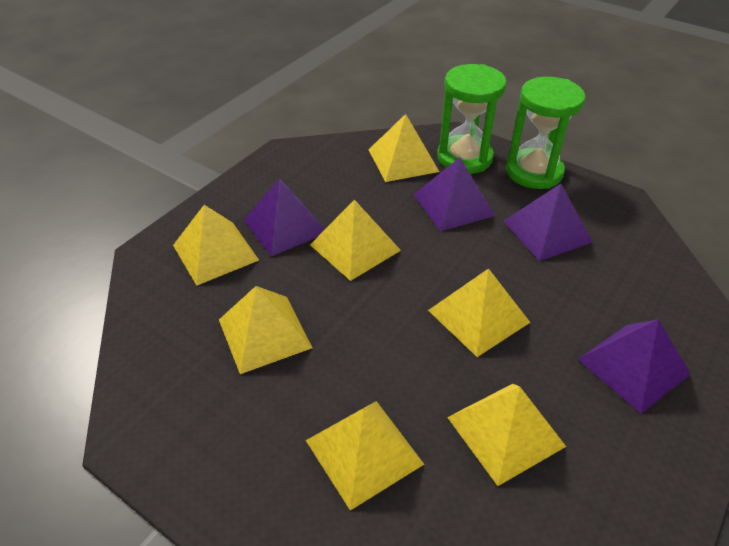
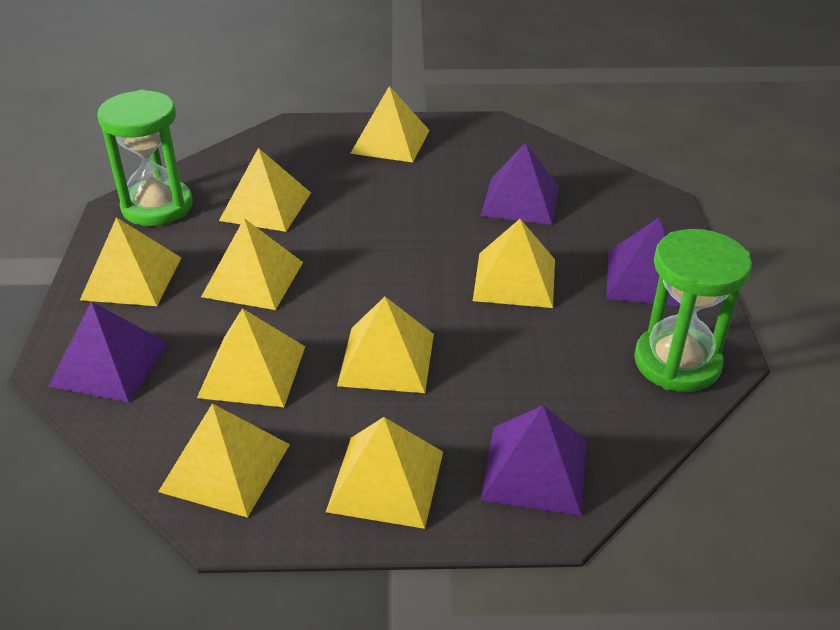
yellow pyramid: 7 -> 9

